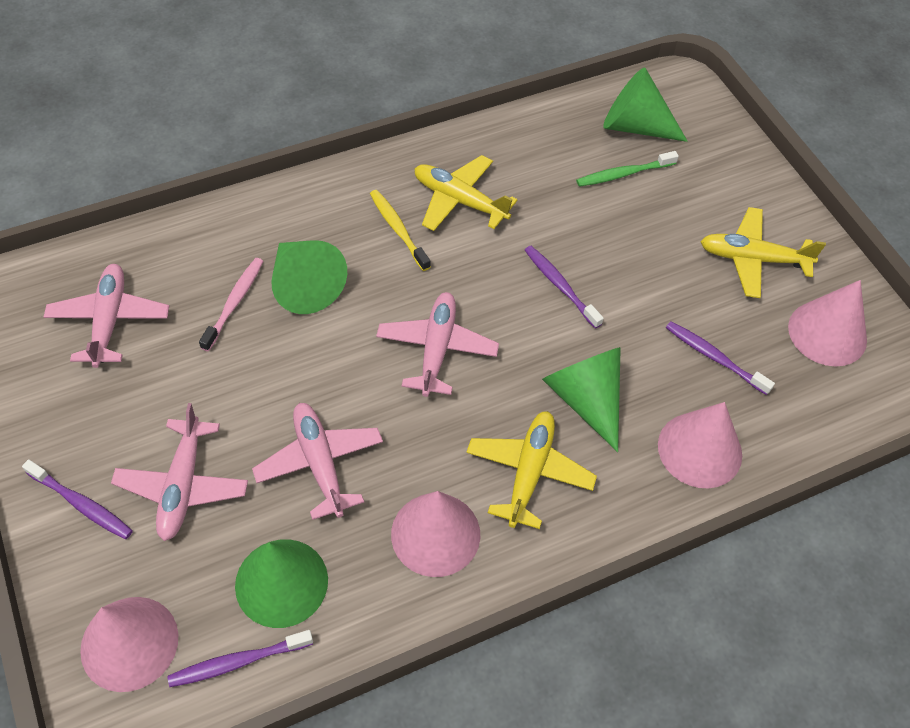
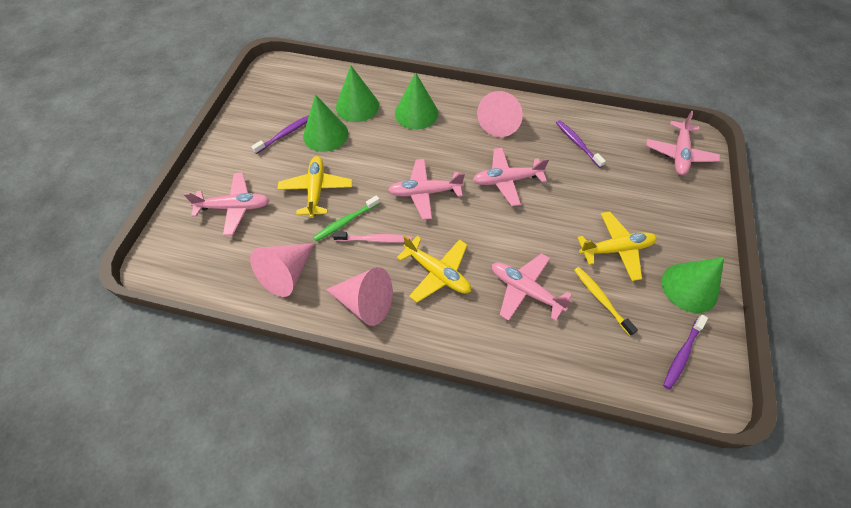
pink cone: 4 -> 3
pink plane: 4 -> 5
purple toothbrush: 4 -> 3

